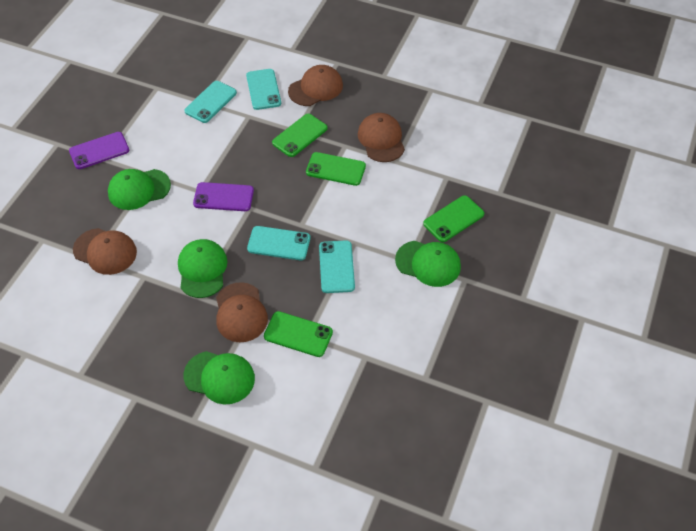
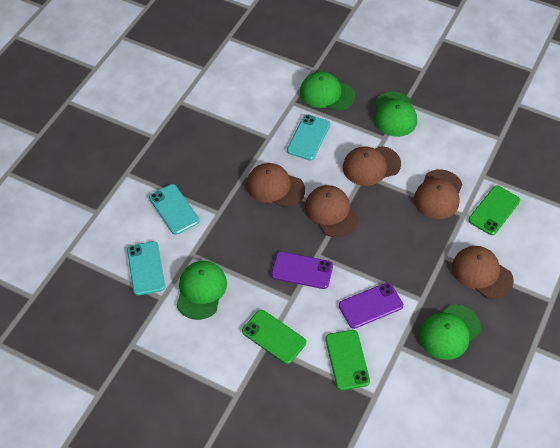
brown cap: 4 -> 5
green phone: 4 -> 3
turquoise phone: 4 -> 3

